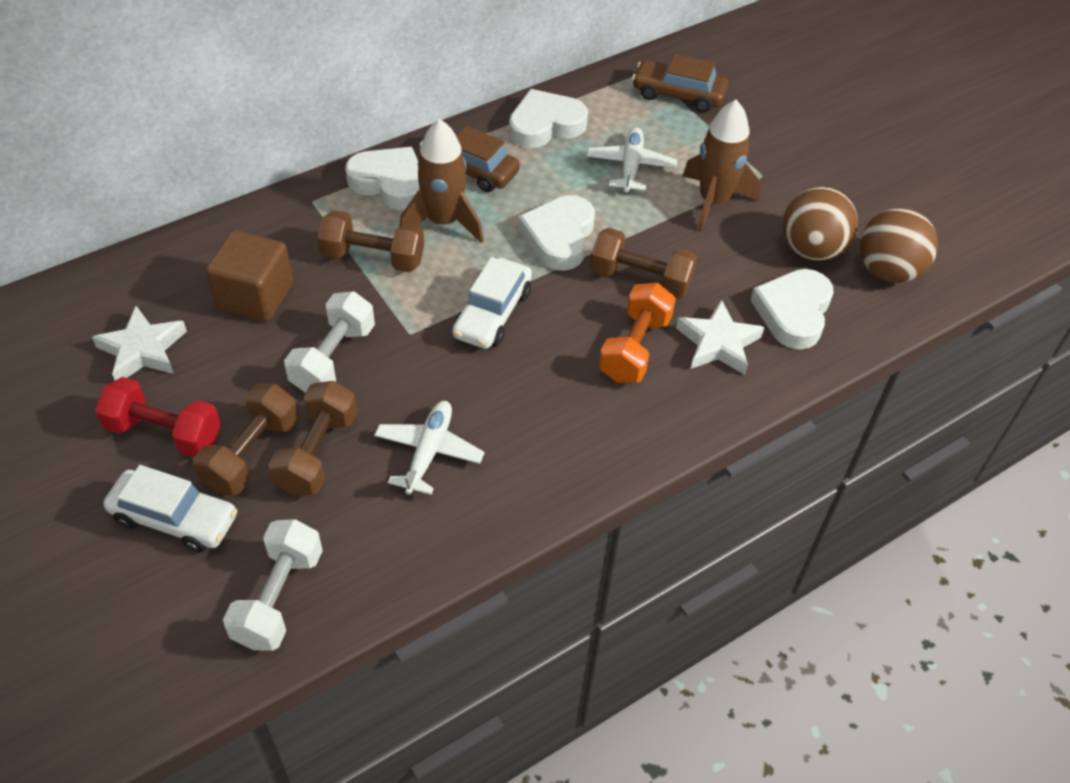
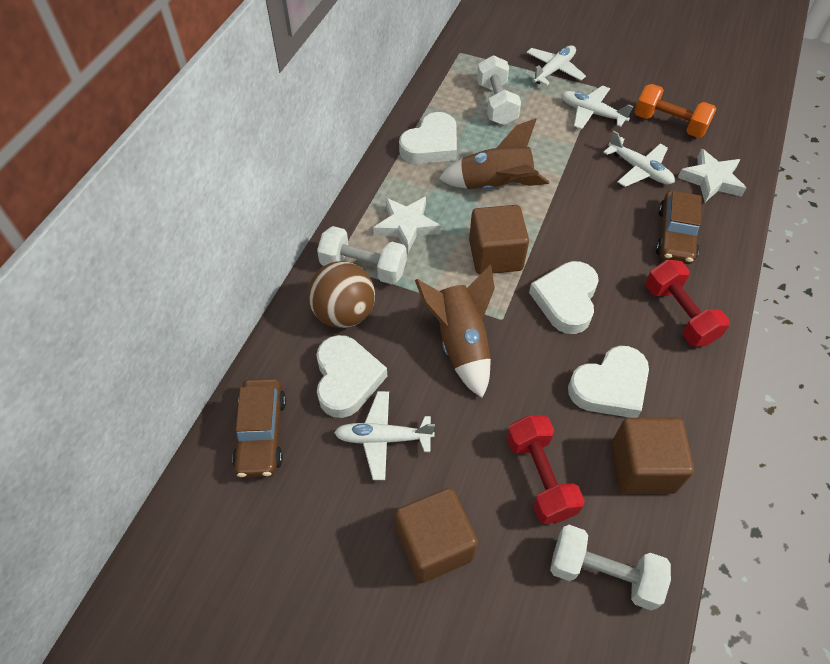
brown ball: 2 -> 1
brown cube: 1 -> 3
brown dumbbell: 4 -> 0
red dumbbell: 1 -> 2
white car: 2 -> 0
white dumbbell: 2 -> 3
white plane: 2 -> 4

